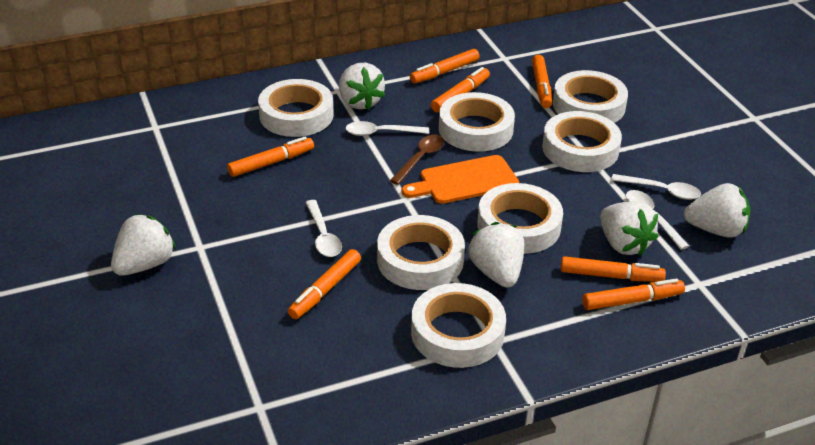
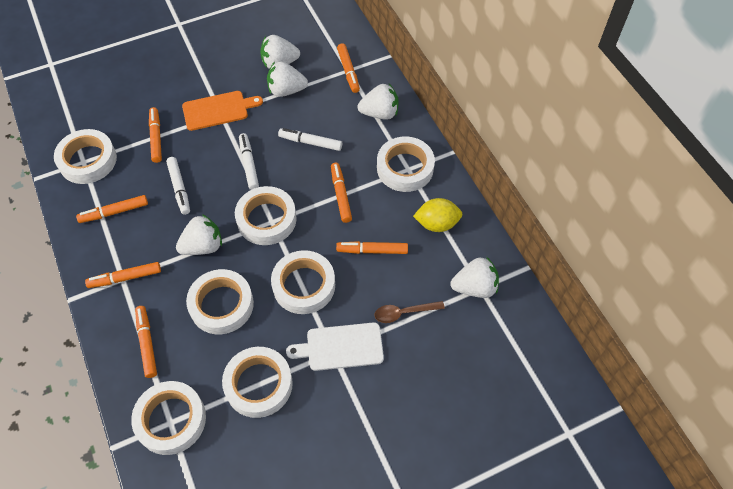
white cutting board: 0 -> 1
white marker: 0 -> 3
white spoon: 4 -> 0
yellow lemon: 0 -> 1

